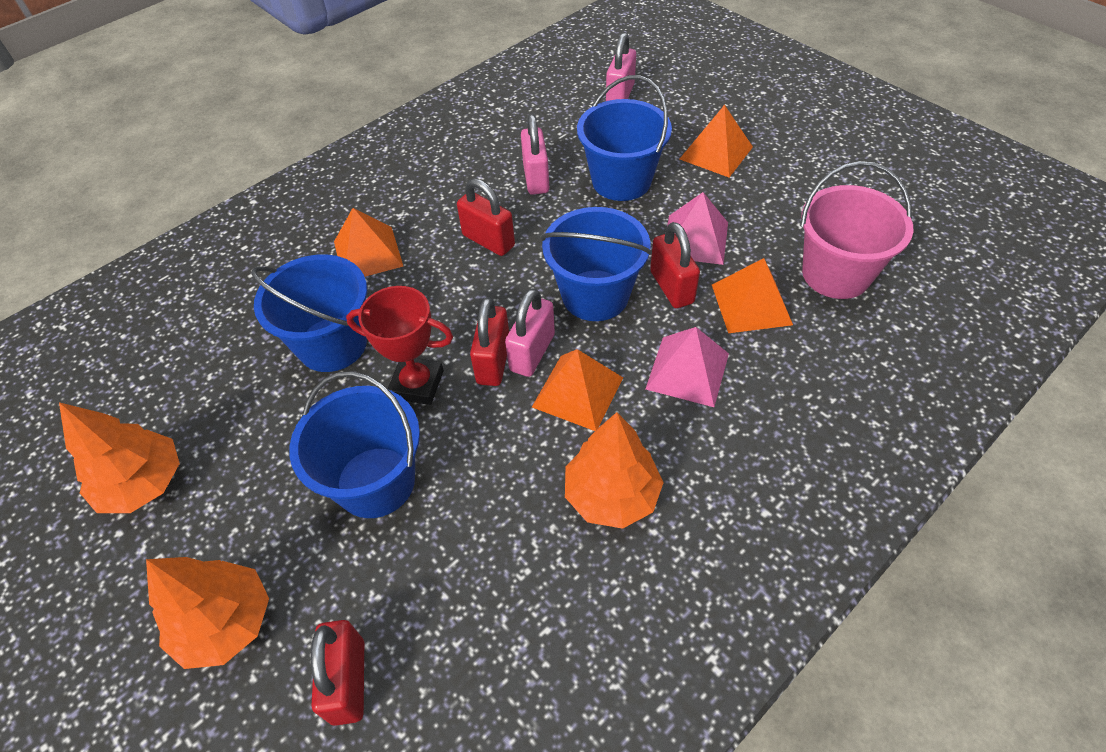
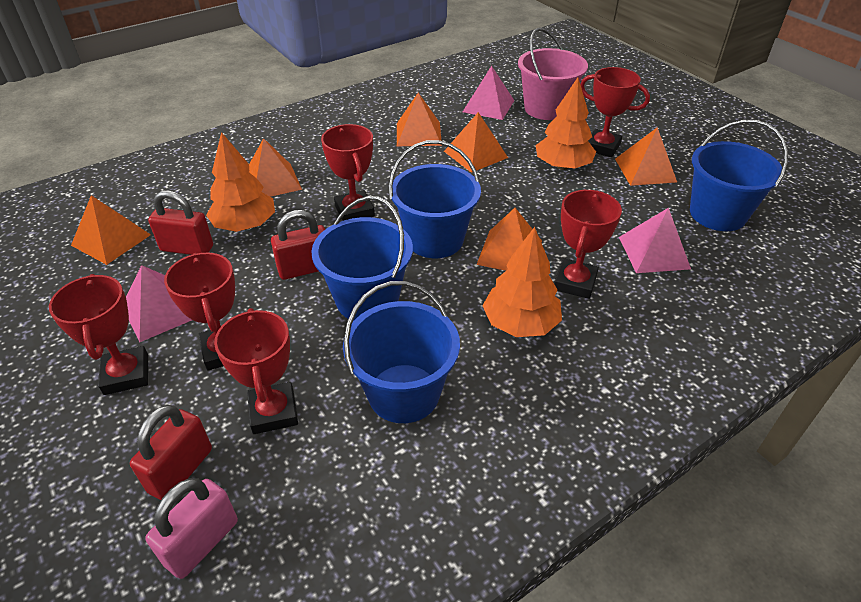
orange pyramid: 4 -> 6
pink padlock: 3 -> 1
pink pyramid: 2 -> 3
red padlock: 4 -> 3
red trophy: 1 -> 6

